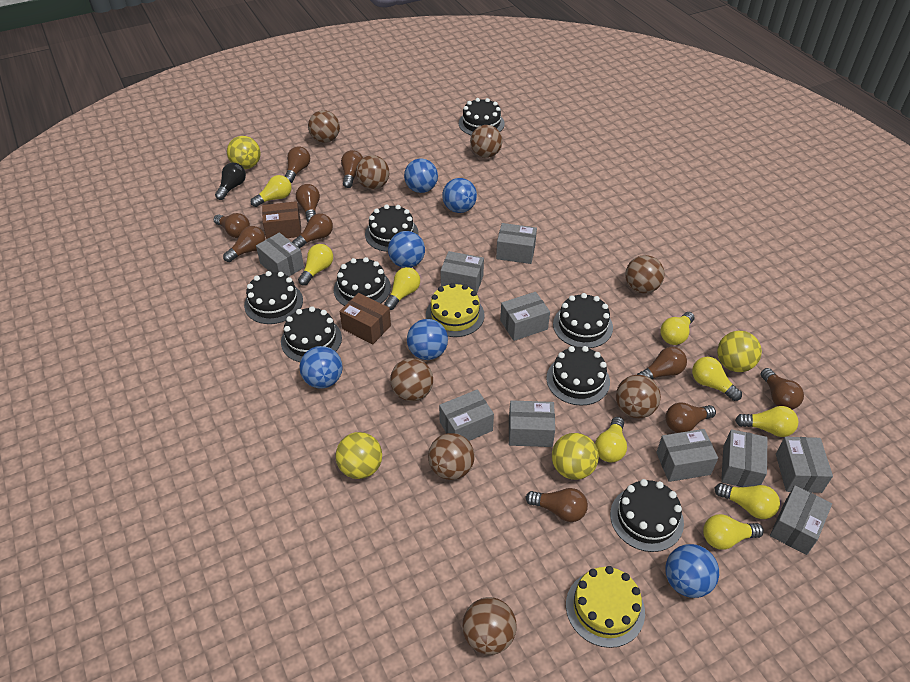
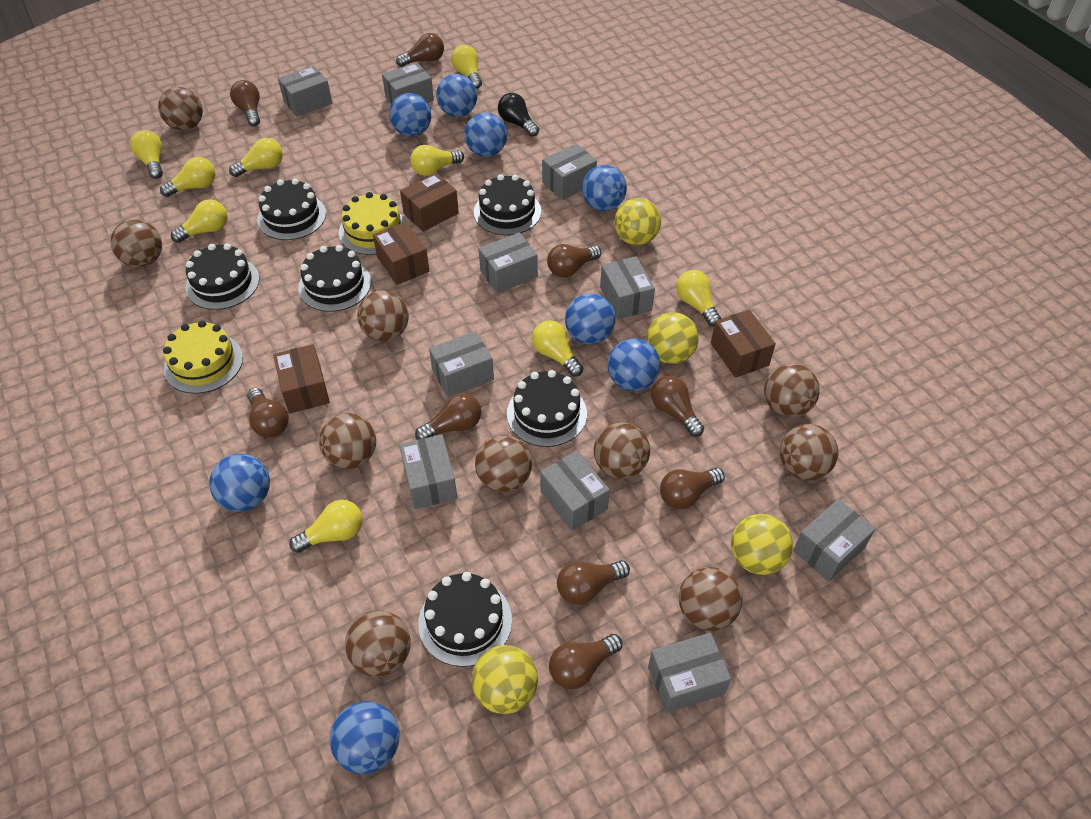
black cake: 8 -> 6
blue ball: 6 -> 8
brown ball: 8 -> 10
brown box: 2 -> 4
brown light bulb: 10 -> 9

